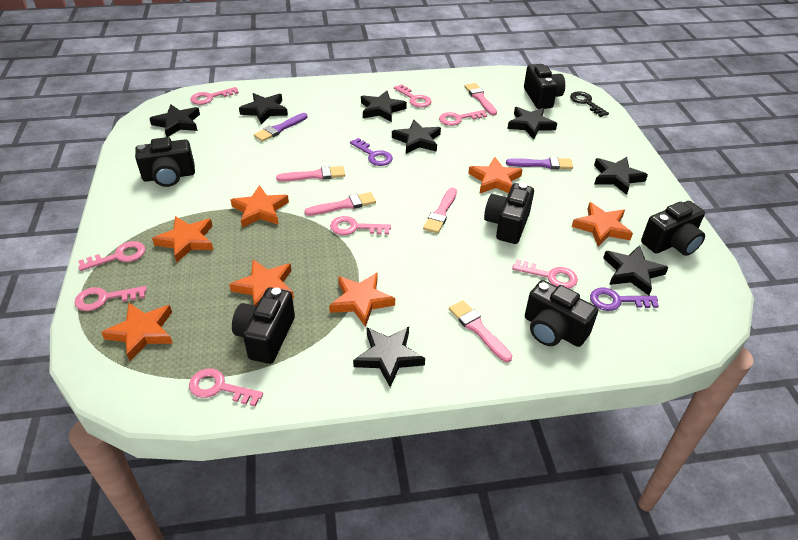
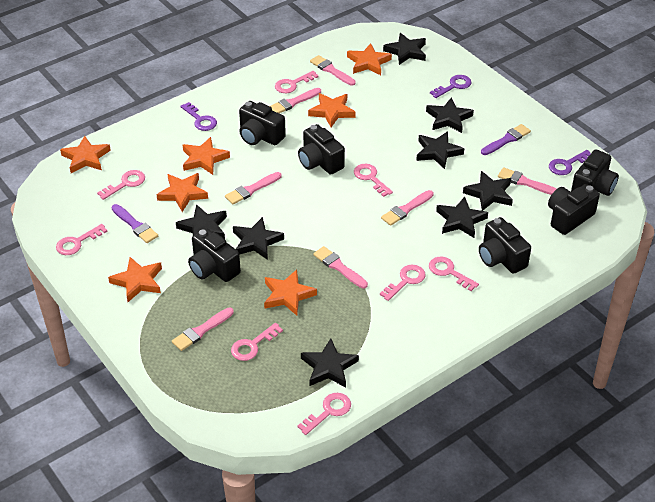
black key: 1 -> 0
pink brush: 5 -> 7
purple key: 2 -> 3

